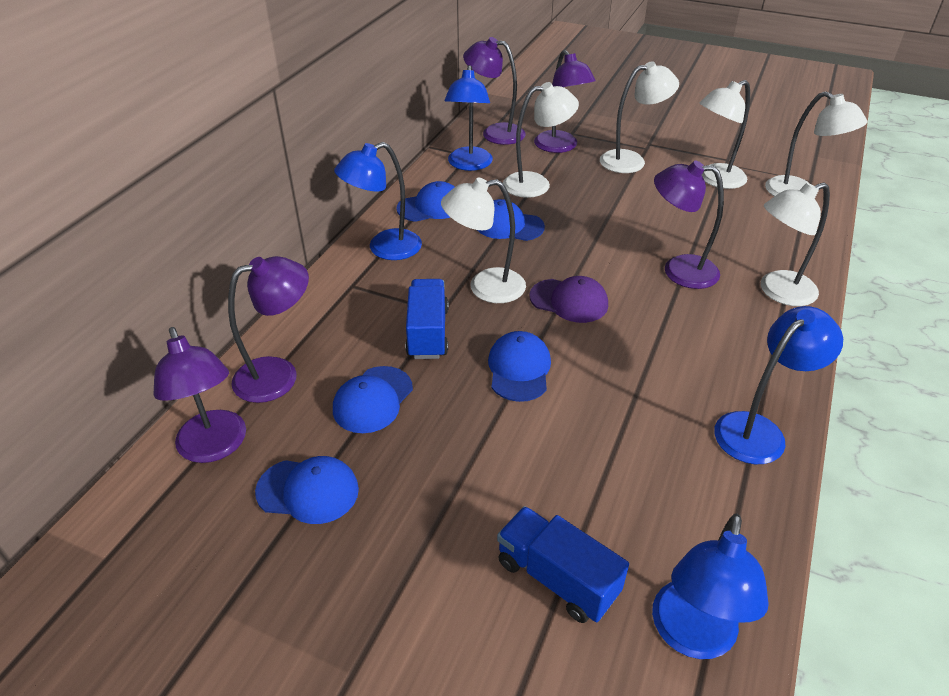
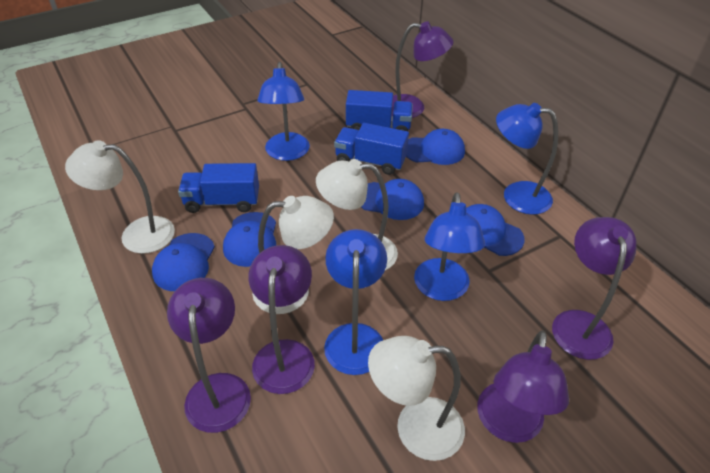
blue truck: 2 -> 3
purple cap: 1 -> 0
white lamp: 6 -> 4

